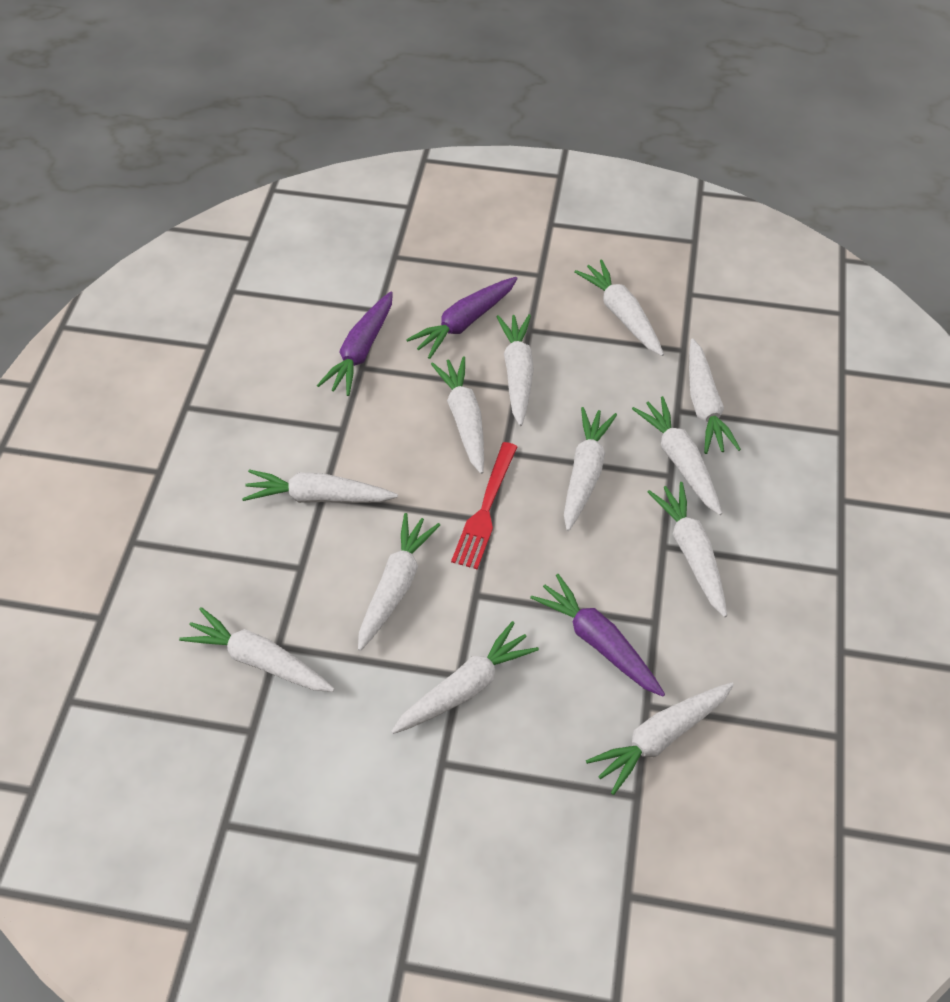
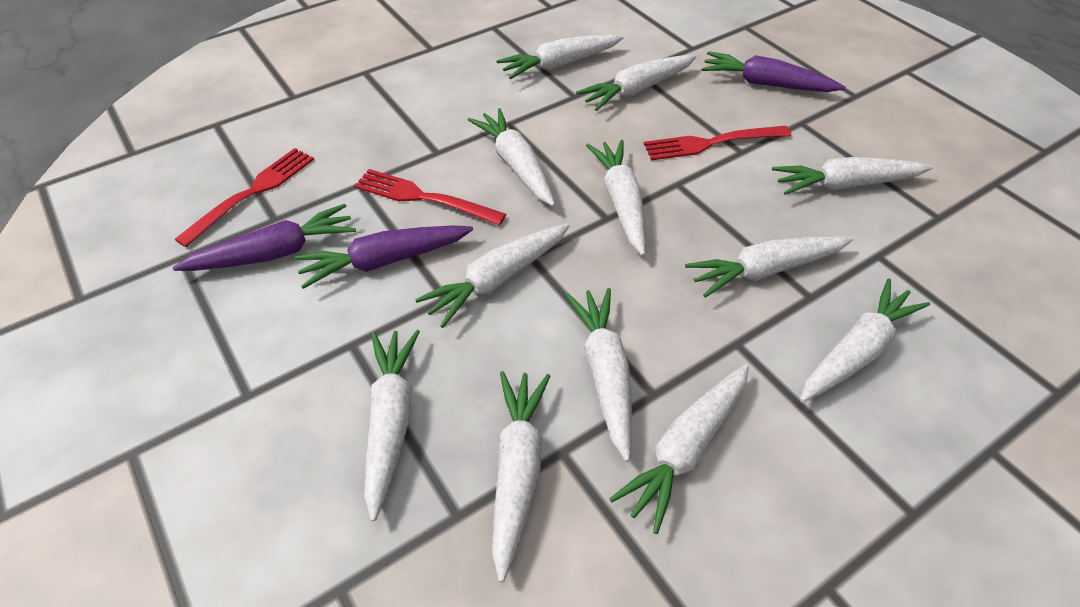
red fork: 1 -> 3

